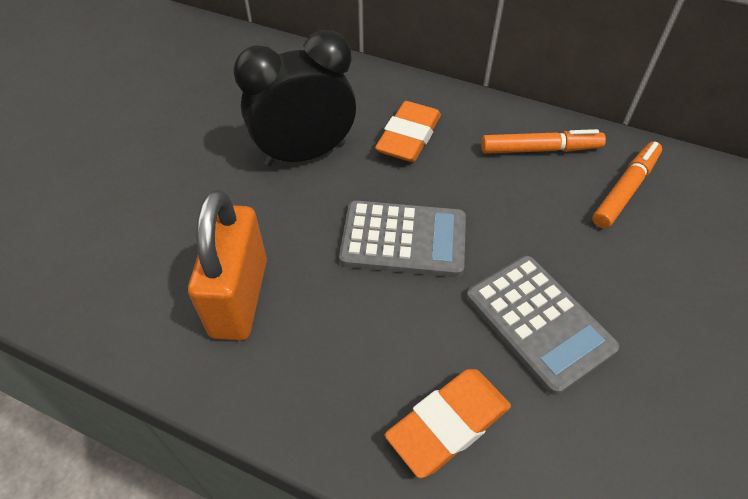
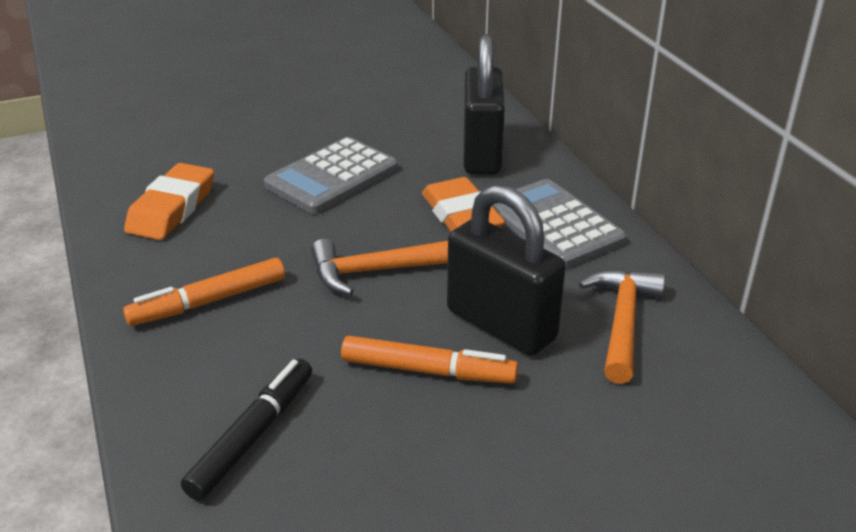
black clock: 1 -> 0
black marker: 0 -> 1
black padlock: 0 -> 2
orange hammer: 0 -> 2
orange padlock: 1 -> 0

